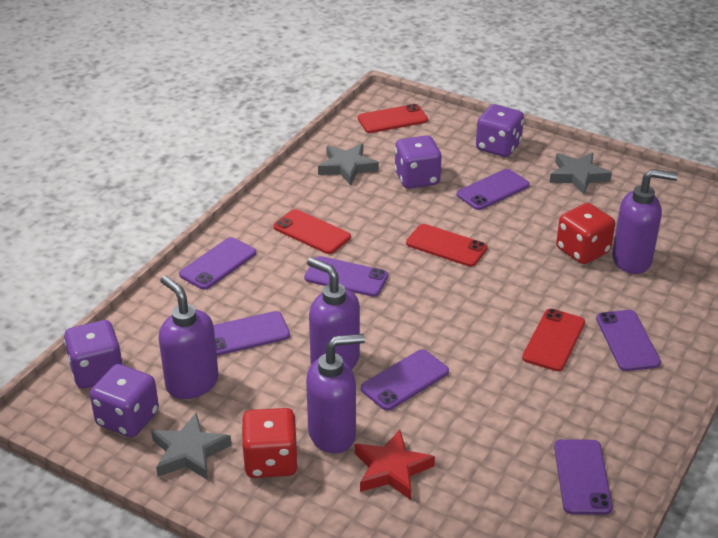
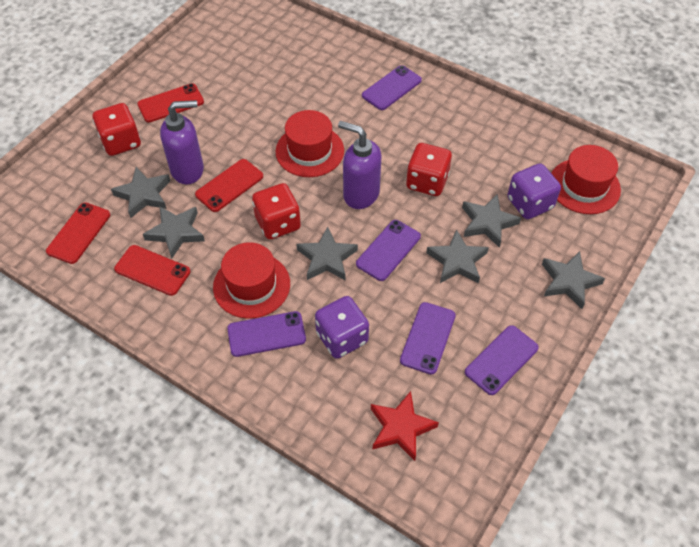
grey star: 3 -> 6
purple dice: 4 -> 2
purple phone: 7 -> 5
purple soap dispenser: 4 -> 2
red dice: 2 -> 3
red hat: 0 -> 3

